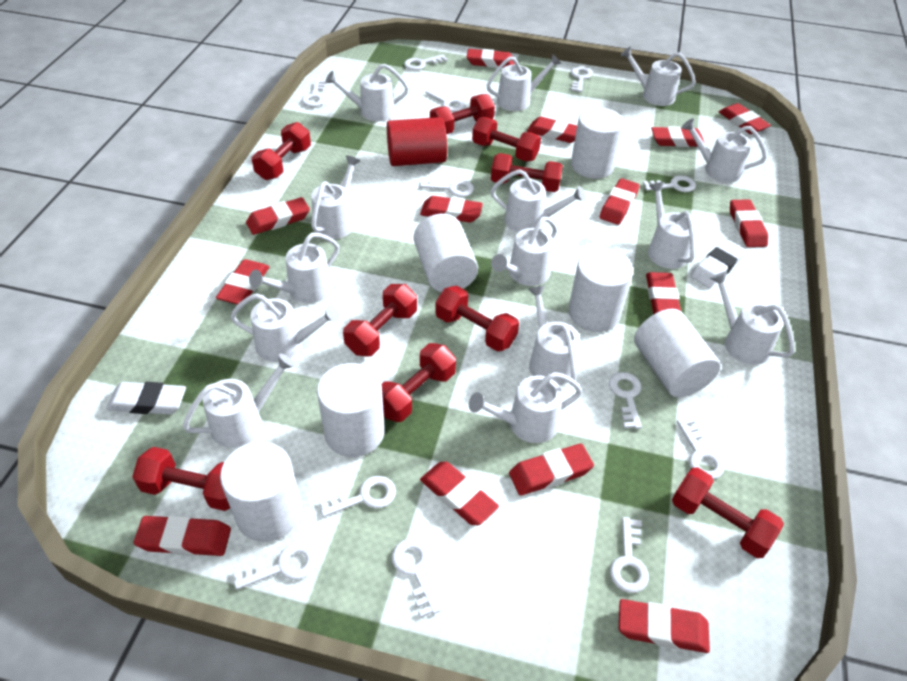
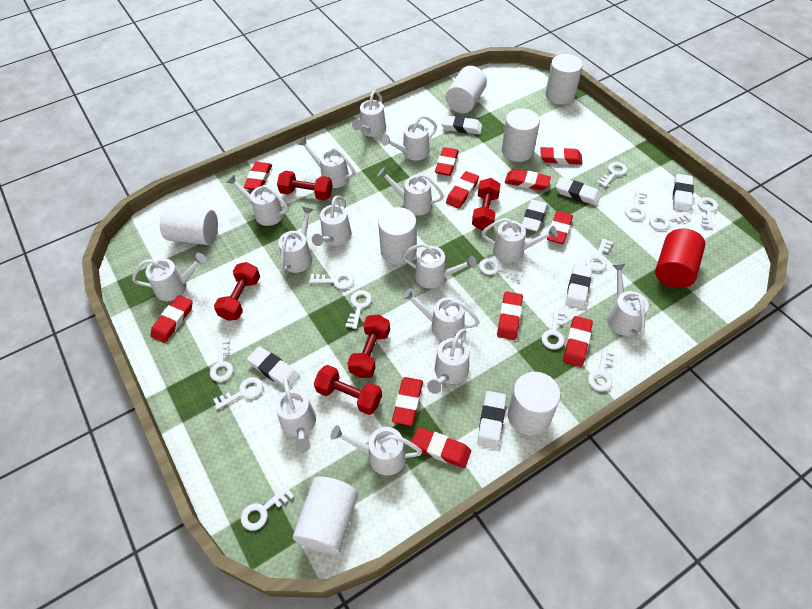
red dumbbell: 9 -> 5
red eraser: 14 -> 11
white cylinder: 6 -> 7
white eraser: 2 -> 7
white key: 12 -> 13
white watering can: 14 -> 15

